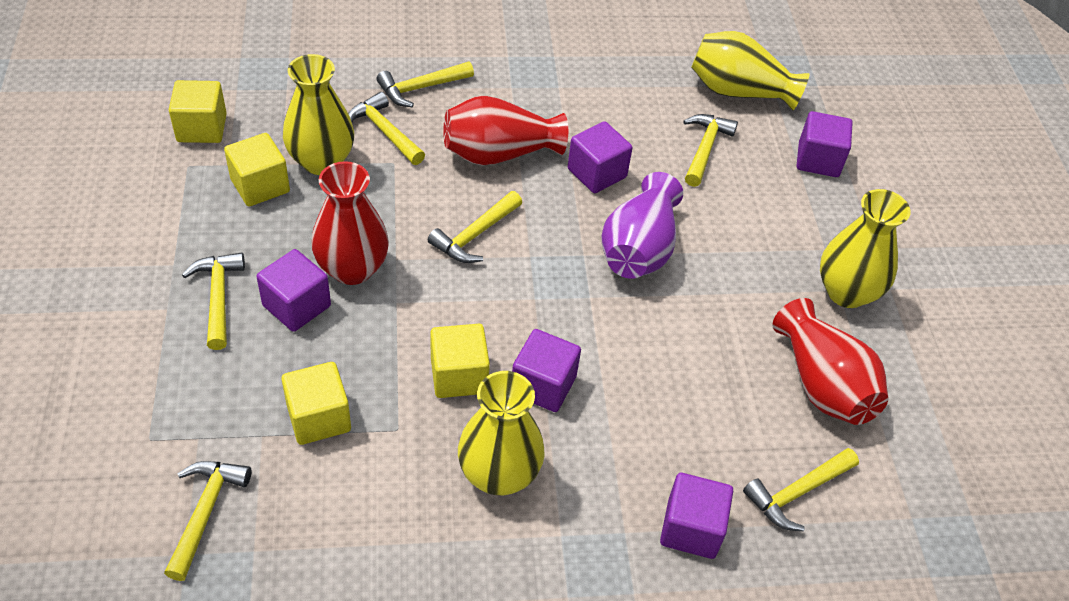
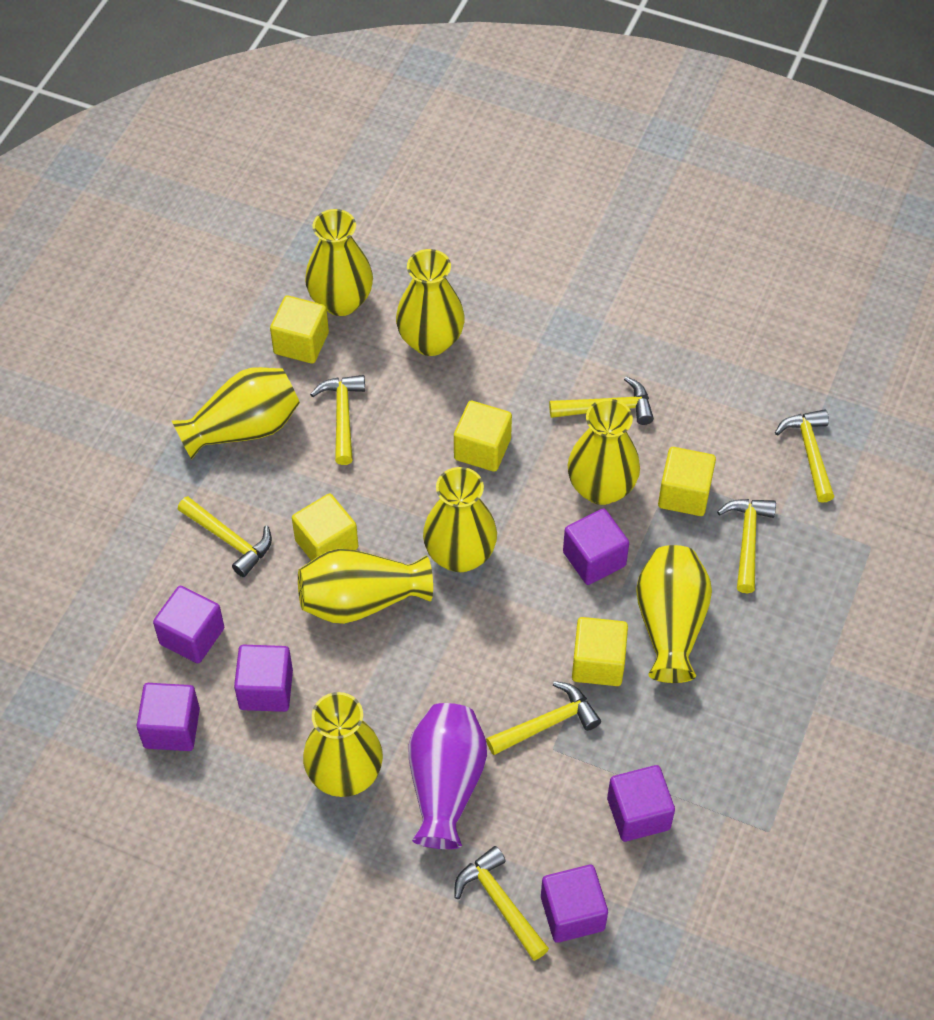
purple cube: 5 -> 6
red vase: 3 -> 0
yellow cube: 4 -> 5
yellow vase: 4 -> 8

